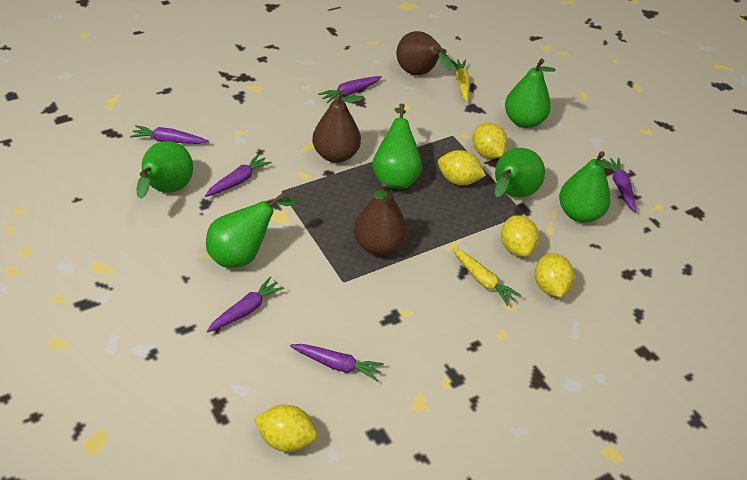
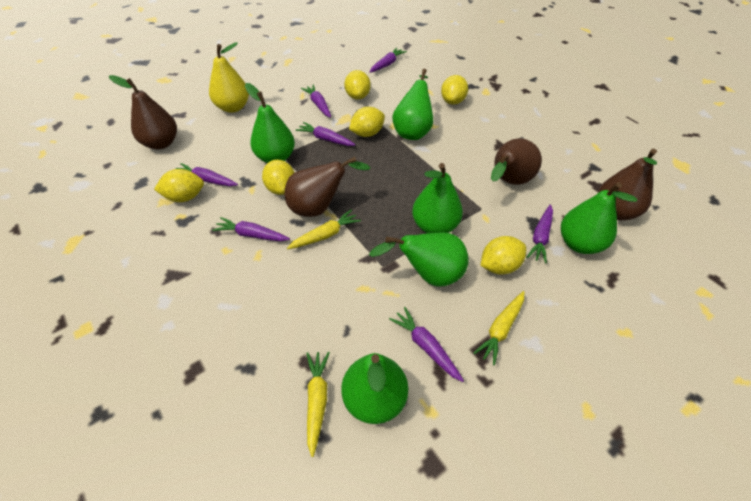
brown pear: 3 -> 4
purple carrot: 6 -> 7
yellow carrot: 2 -> 3
yellow lemon: 5 -> 6
yellow pear: 0 -> 1

